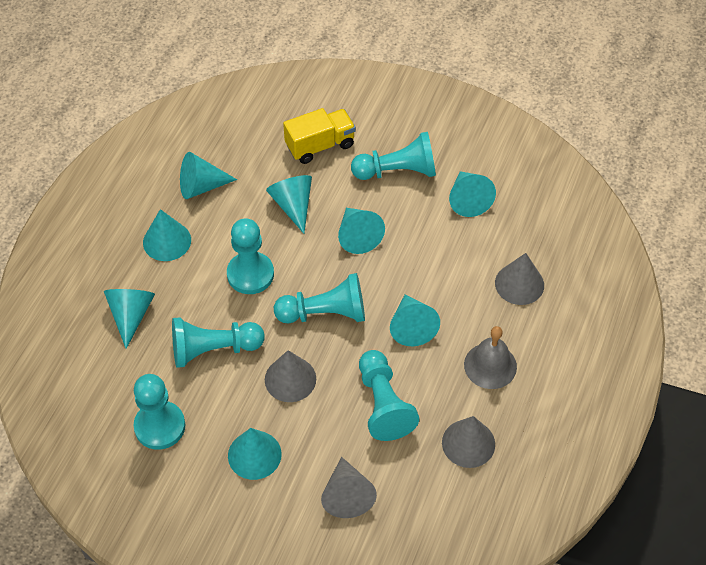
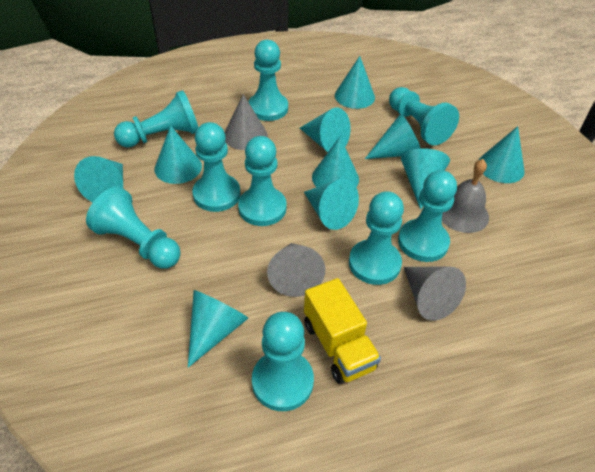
grey cone: 4 -> 3
turquoise cone: 8 -> 10
turquoise pawn: 6 -> 9

